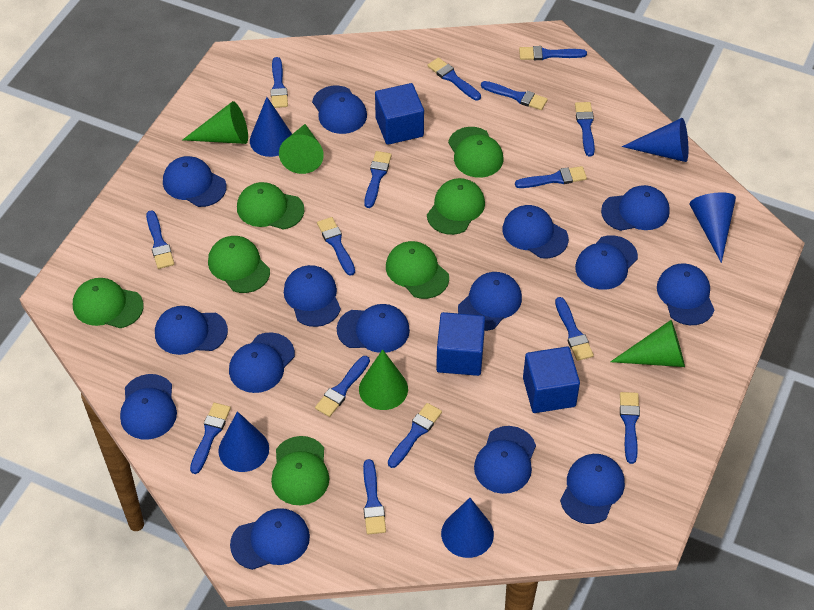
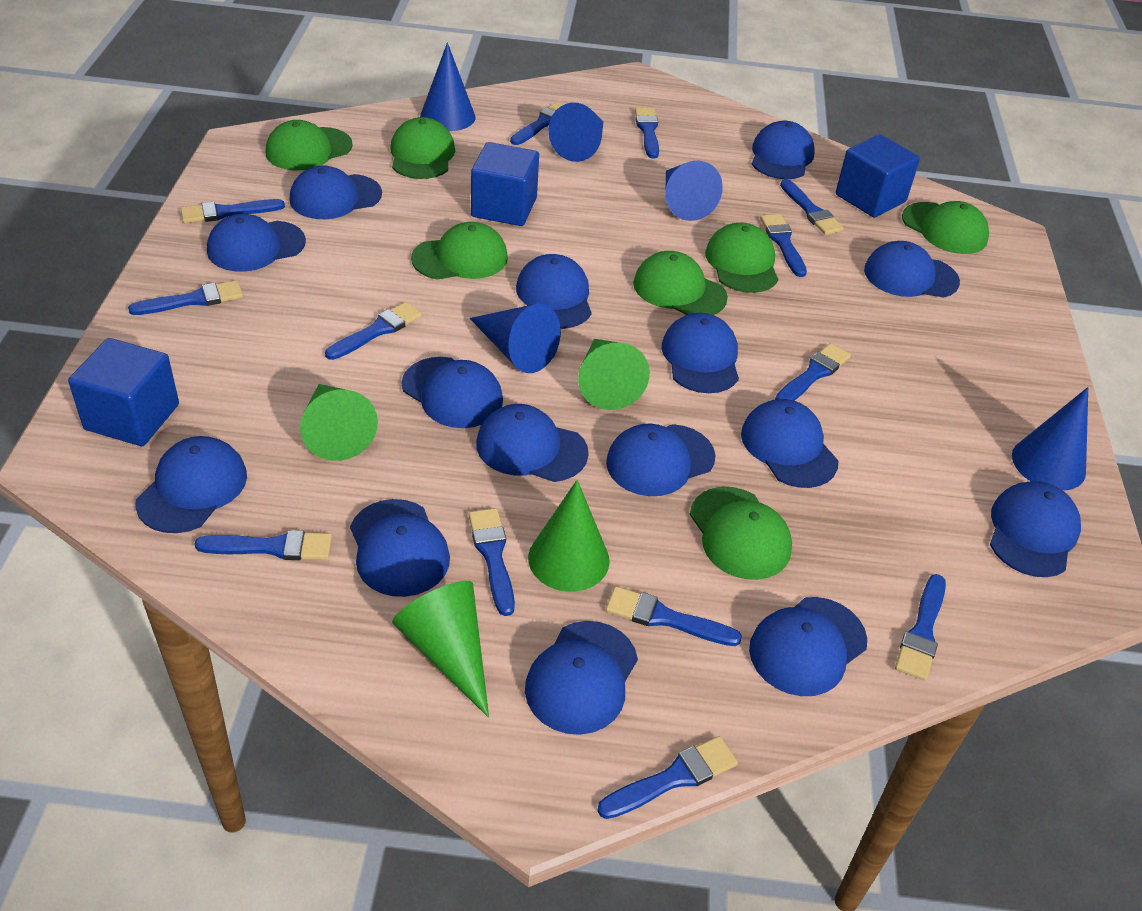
blue brush: 15 -> 13

